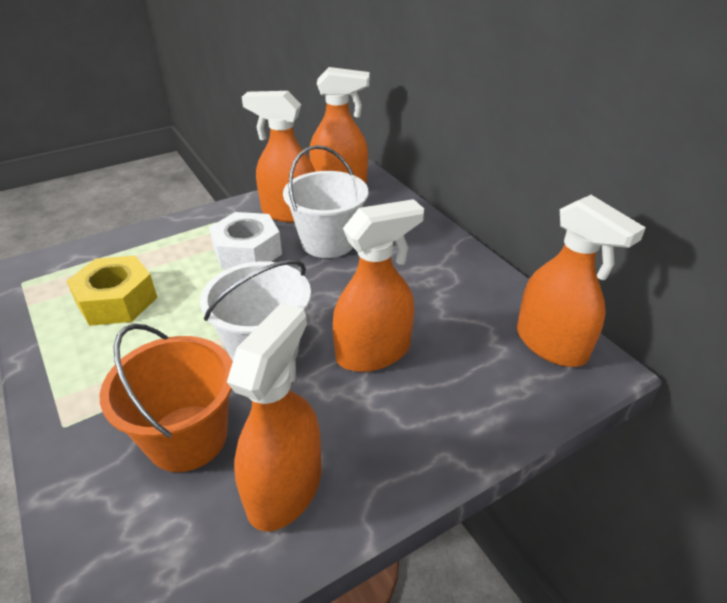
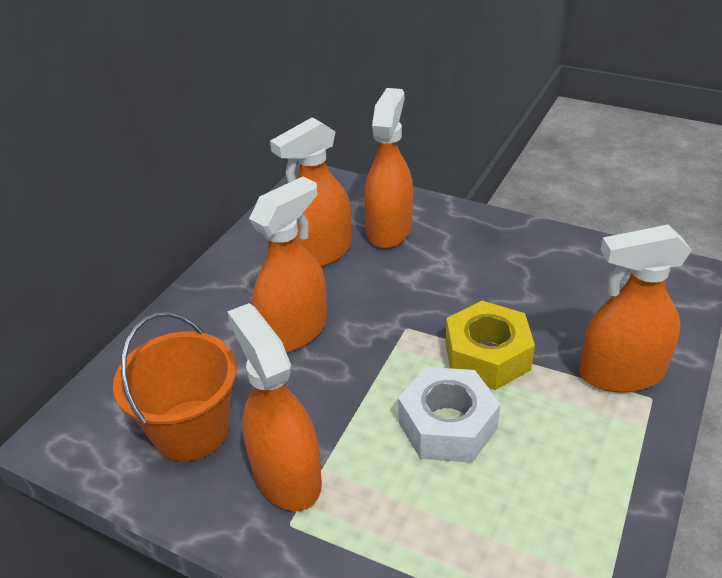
white bucket: 2 -> 0

